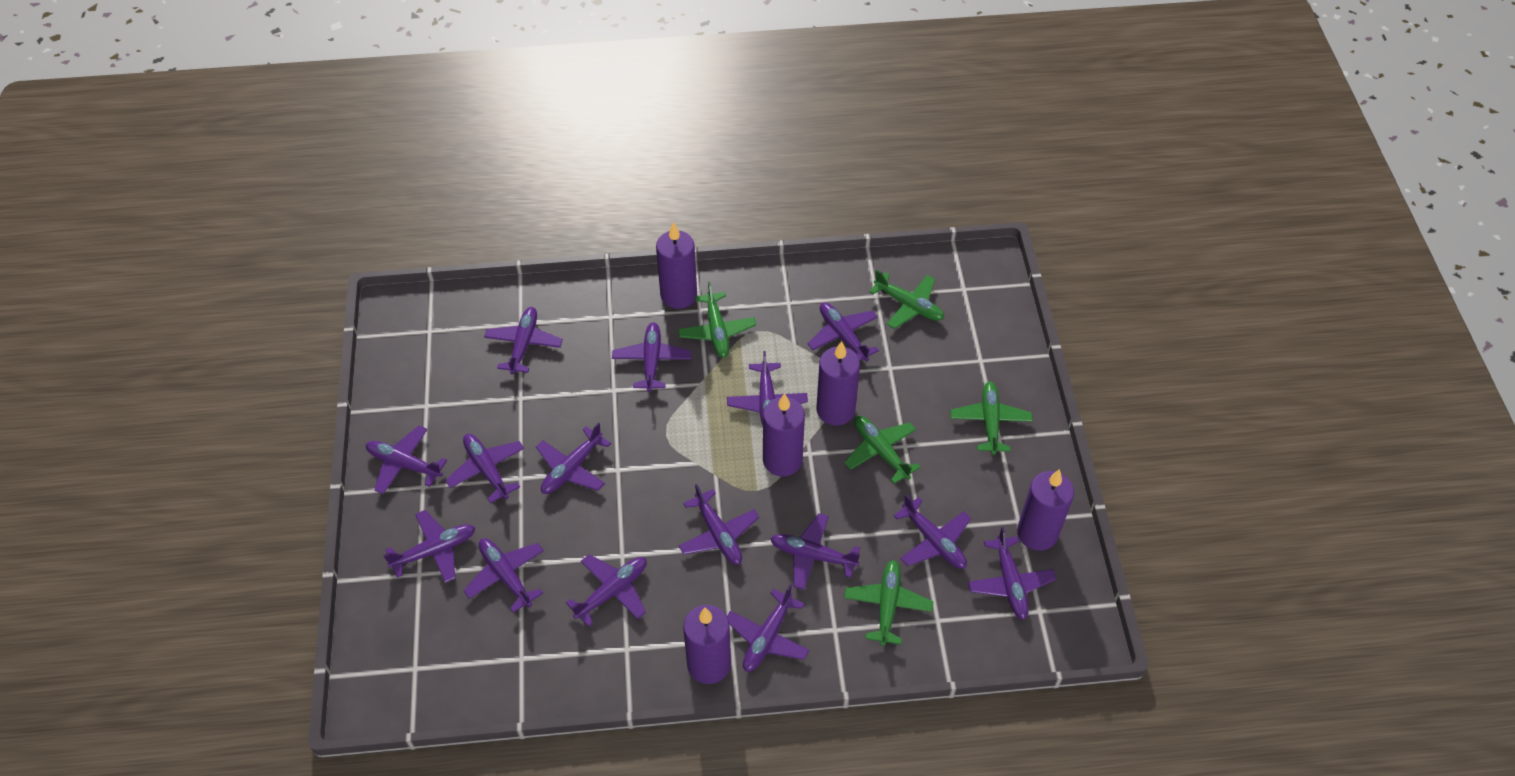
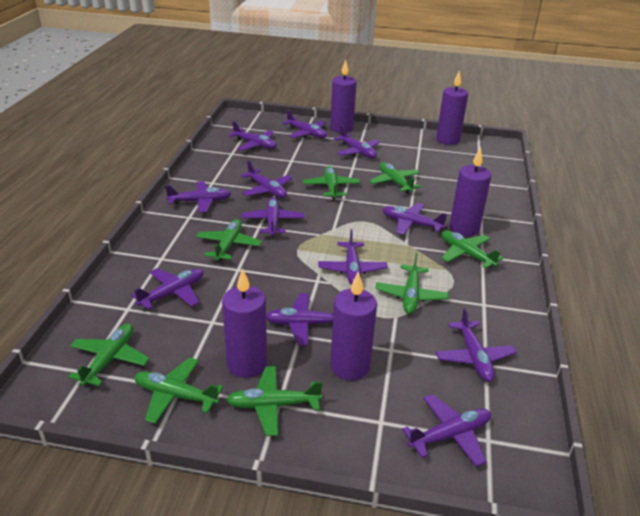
green plane: 5 -> 8
purple plane: 15 -> 12

